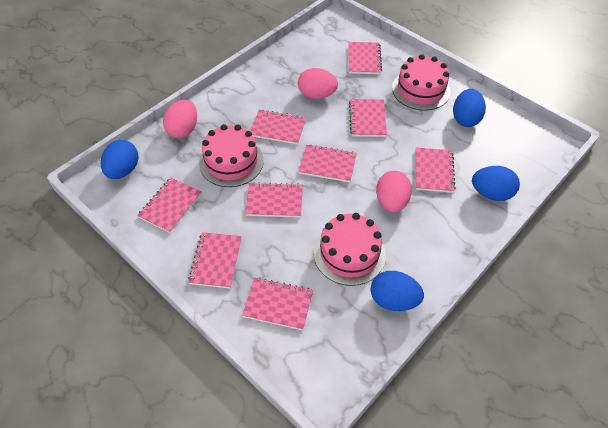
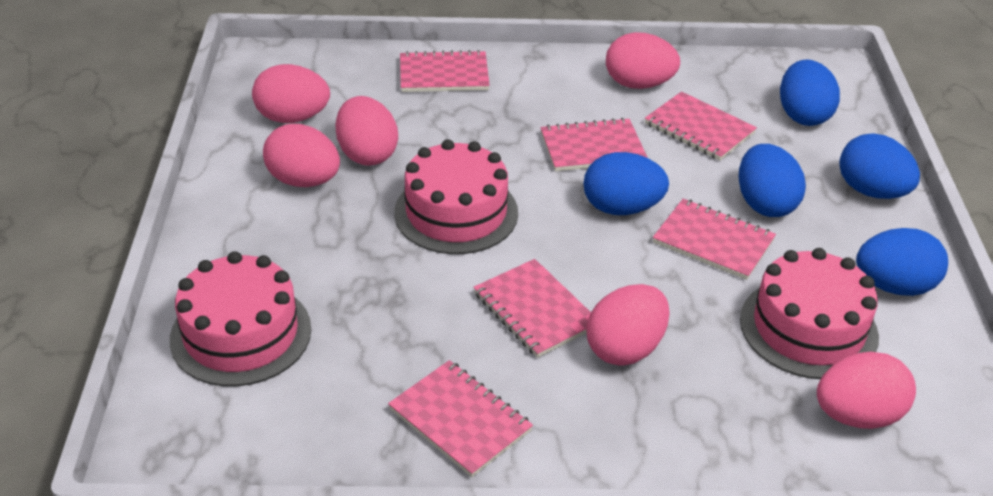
blue egg: 4 -> 5
pink egg: 3 -> 6
pink notebook: 9 -> 6

